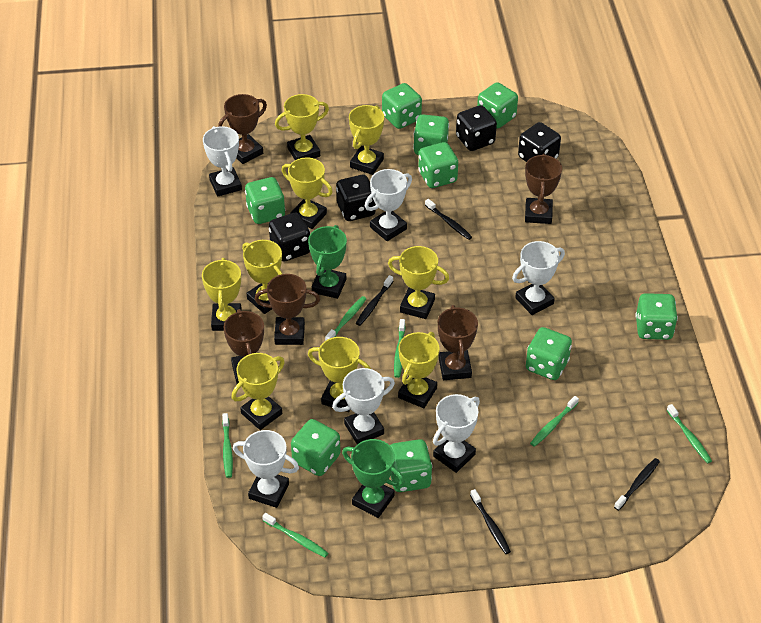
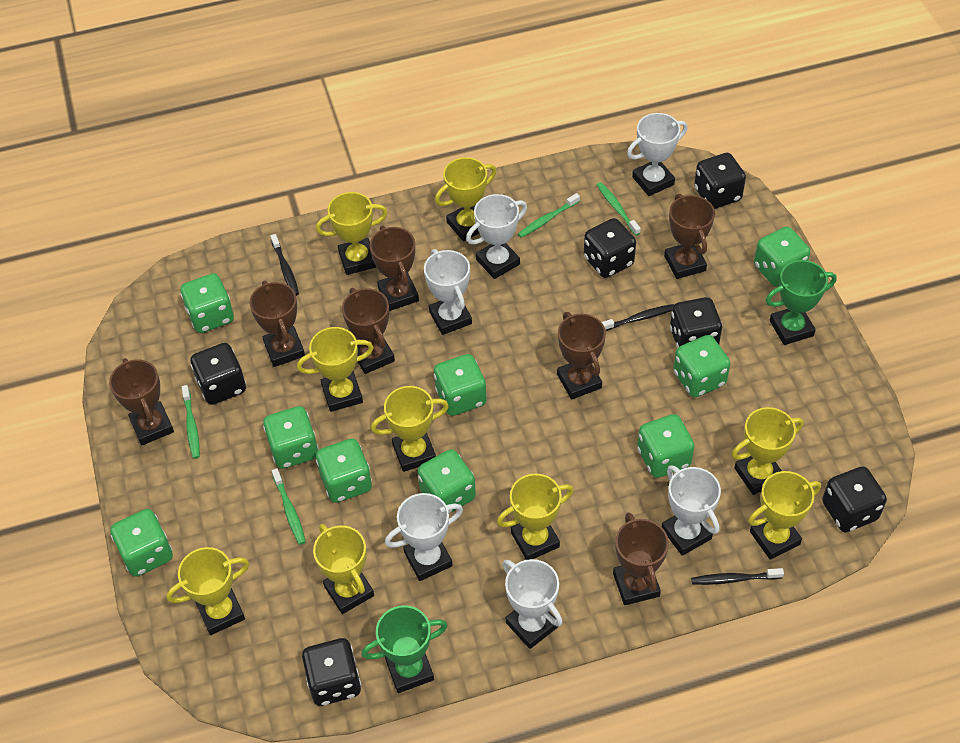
black dice: 4 -> 6
black toothbrush: 4 -> 3
brown trophy: 5 -> 7
green toothbrush: 6 -> 4

